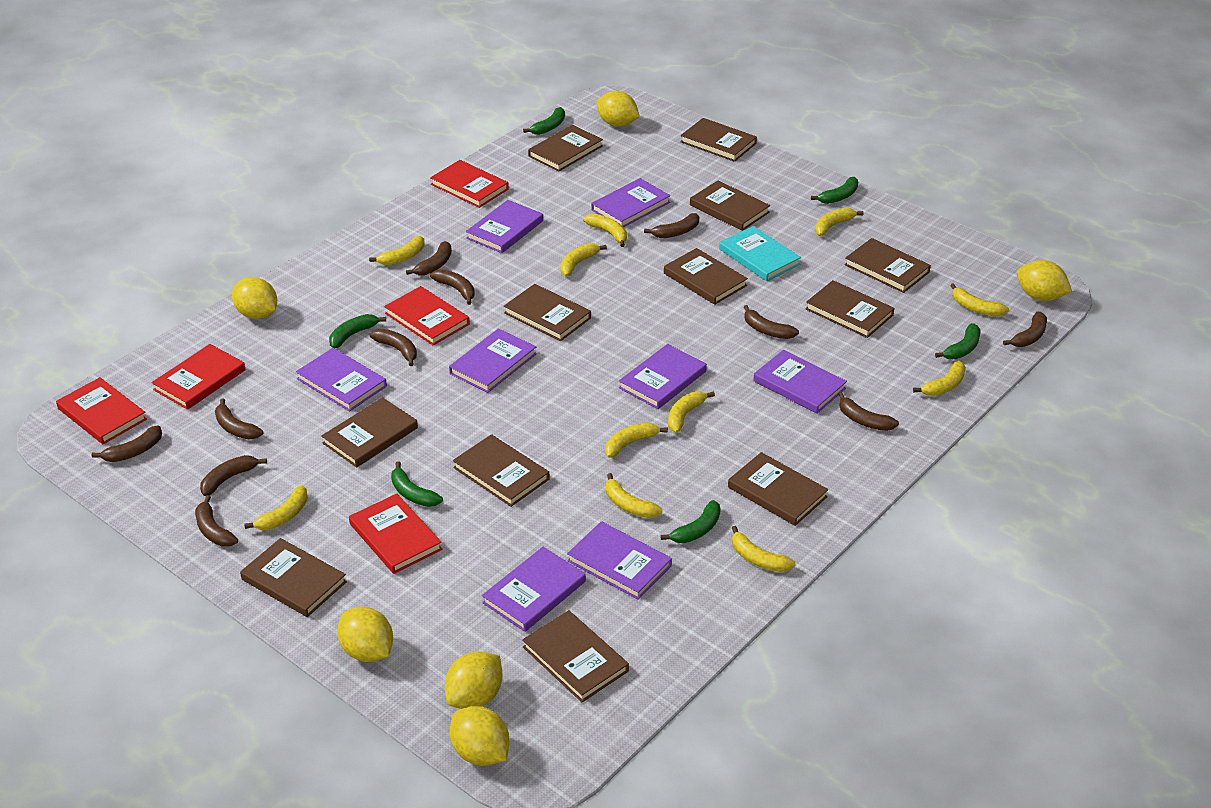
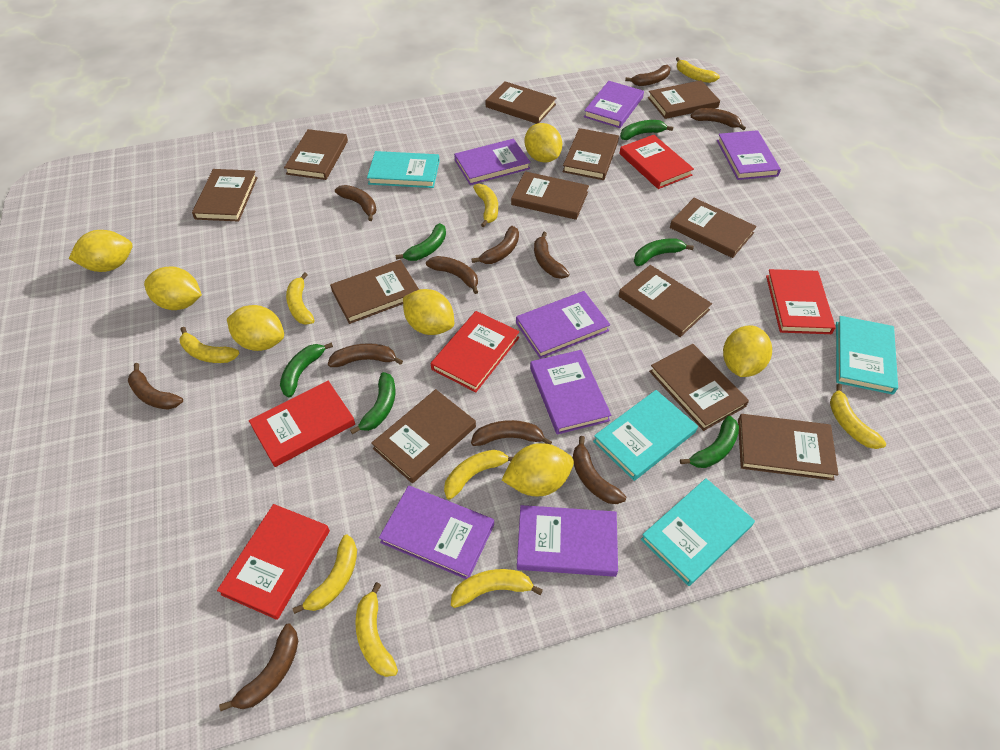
purple book: 8 -> 7
turquoise book: 1 -> 4
yellow banana: 11 -> 9
yellow lemon: 6 -> 7

